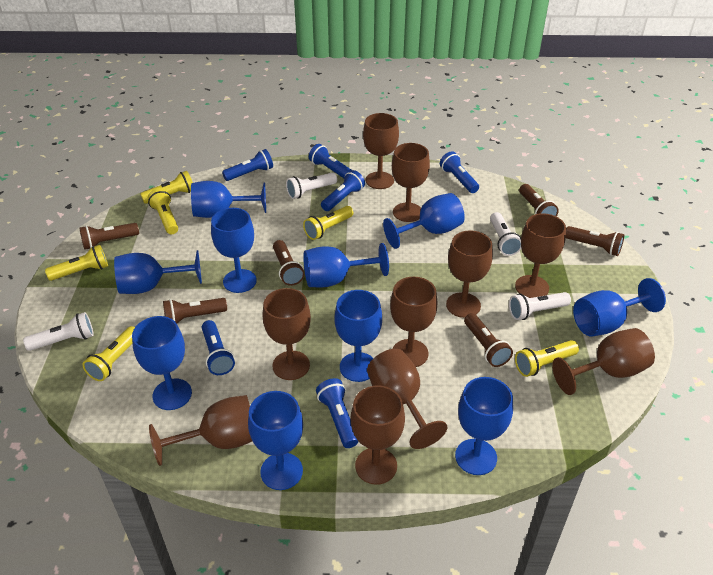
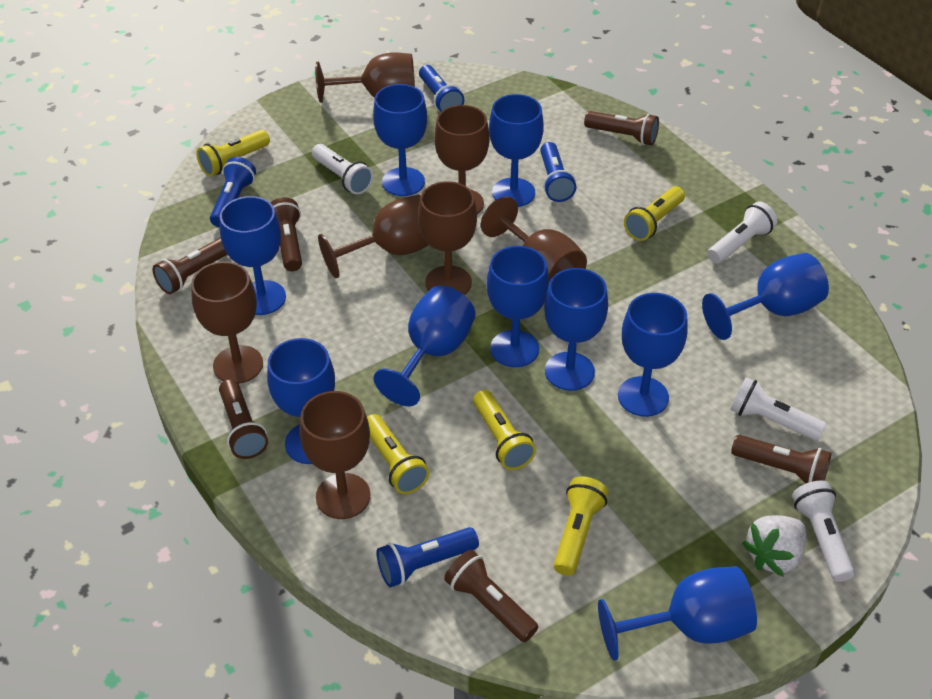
blue flashlight: 6 -> 4
brown goblet: 10 -> 7
white strawberry: 0 -> 1
yellow flashlight: 6 -> 5

